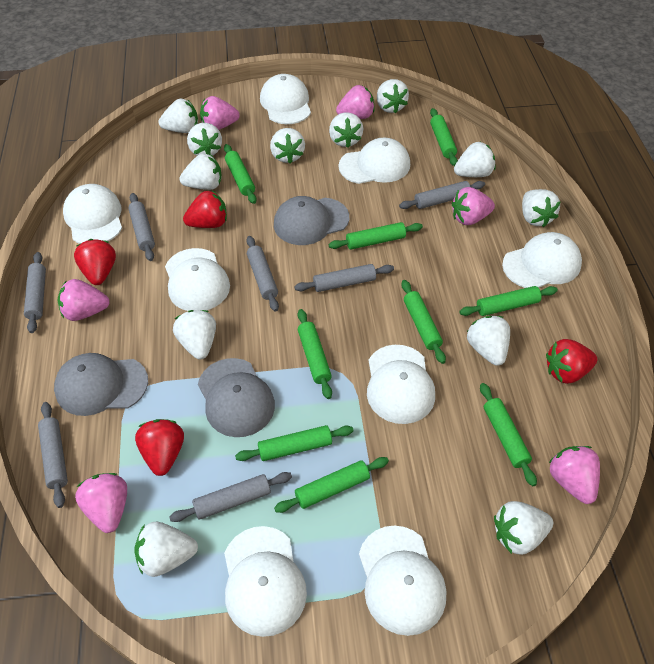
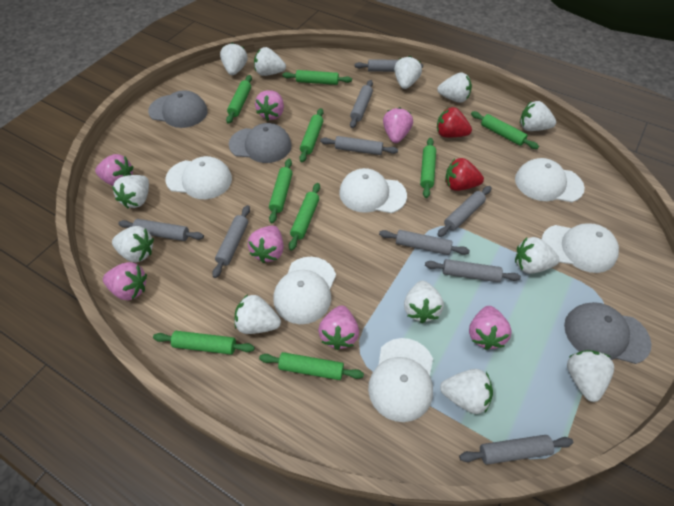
grey rolling pin: 7 -> 9
pink strawberry: 6 -> 7
red strawberry: 4 -> 2
white cap: 8 -> 6

